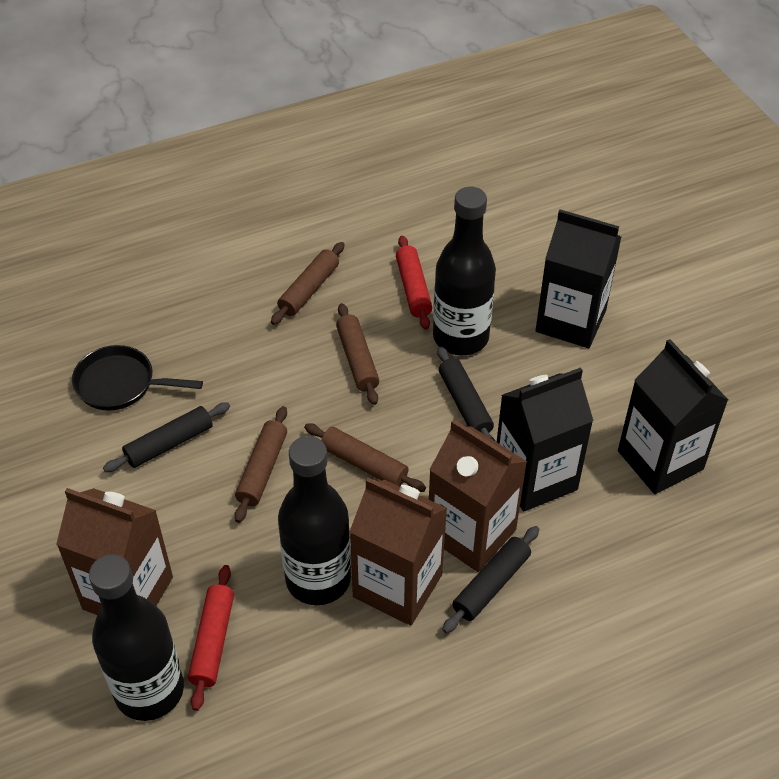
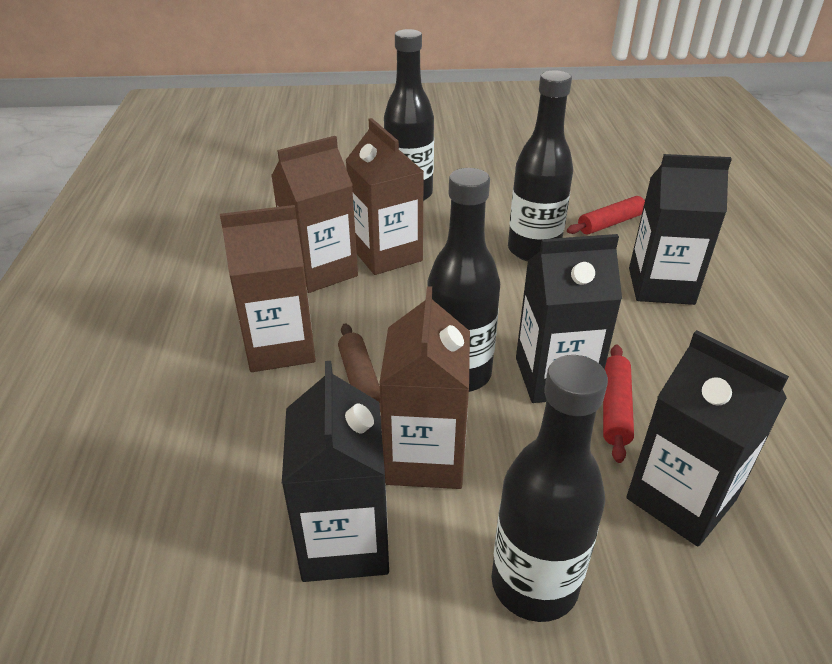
black bottle: 3 -> 4
black carton: 3 -> 4
black pan: 1 -> 0
black rolling pin: 3 -> 0
brown carton: 3 -> 4
brown rolling pin: 4 -> 1

